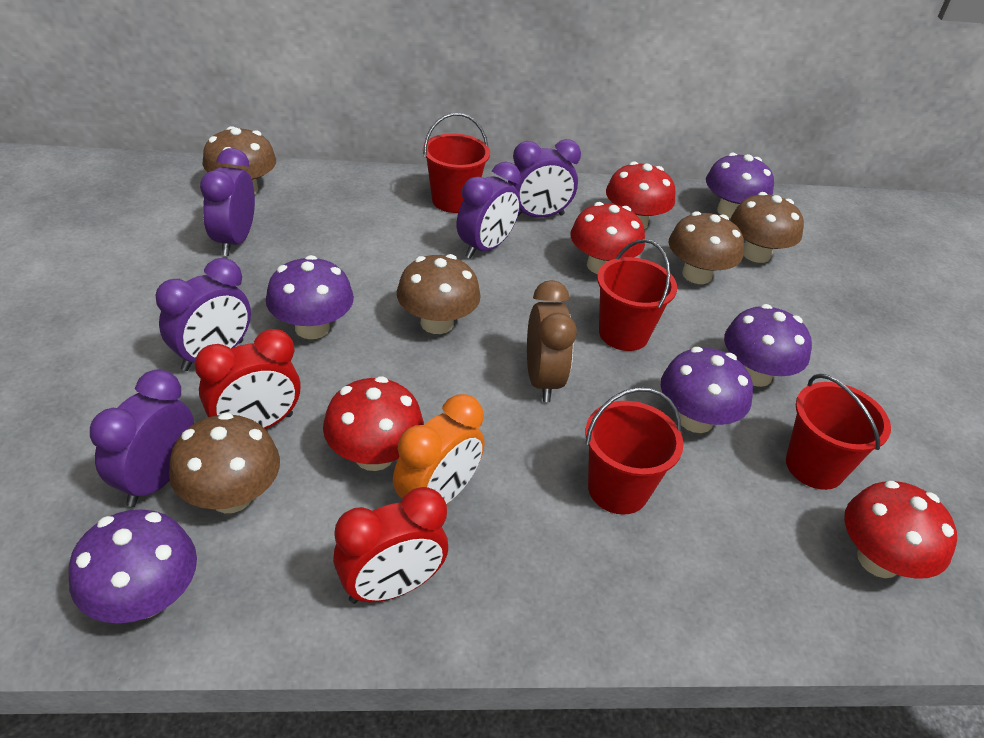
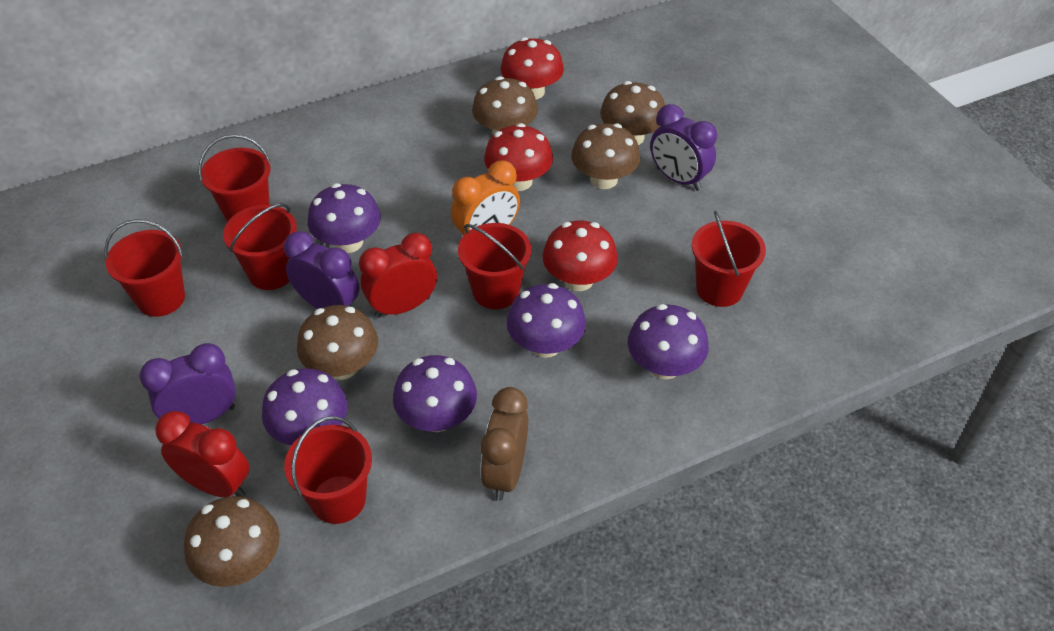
purple clock: 5 -> 3
red bucket: 4 -> 6
red mushroom: 4 -> 3

